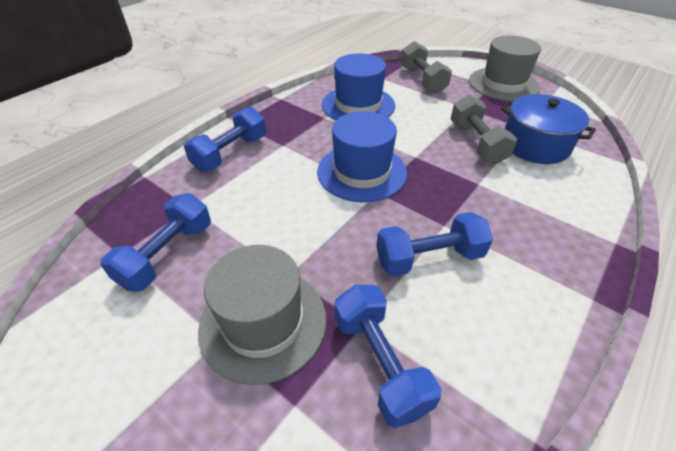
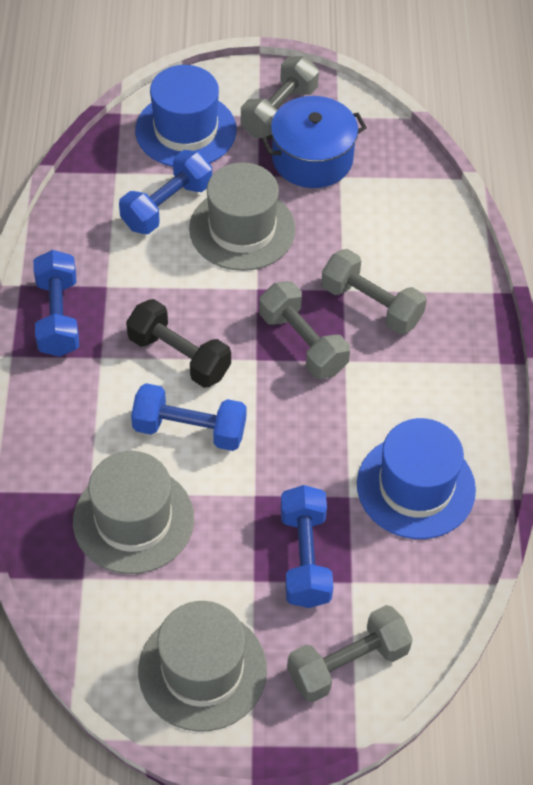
black dumbbell: 0 -> 1
grey dumbbell: 2 -> 4
grey hat: 2 -> 3

